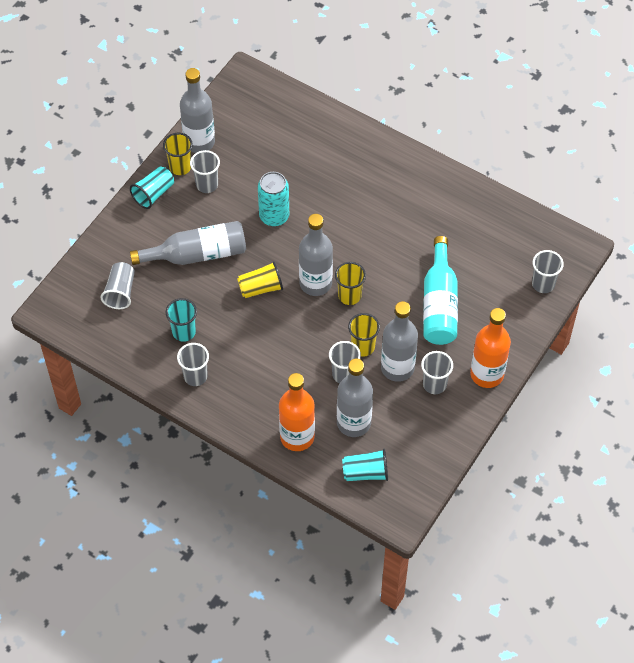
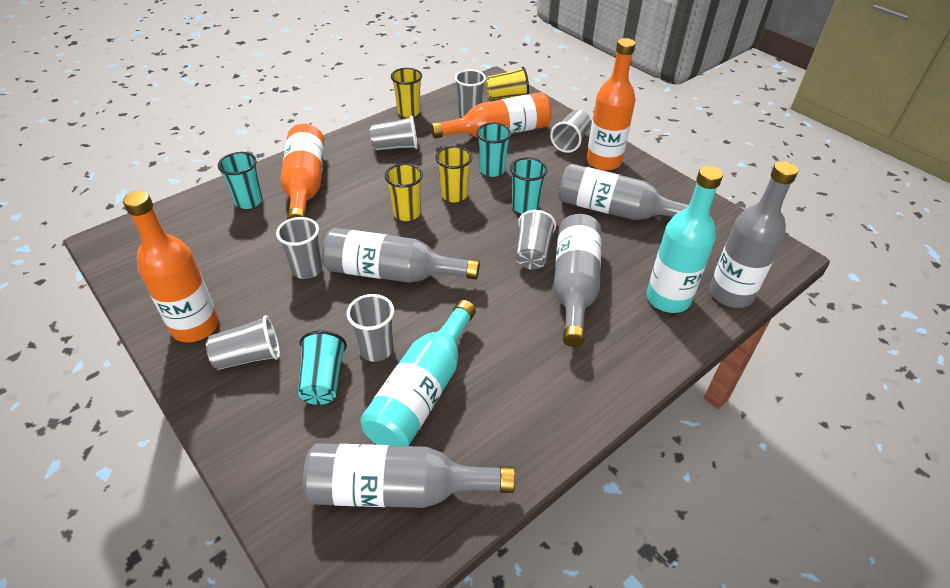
grey cup: 6 -> 7
orange bottle: 2 -> 4
turquoise bottle: 1 -> 2
turquoise can: 1 -> 0
turquoise cup: 3 -> 4

